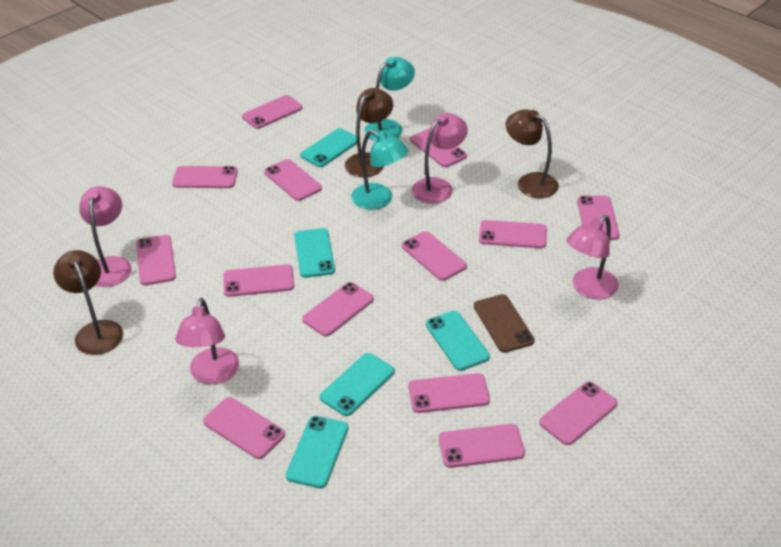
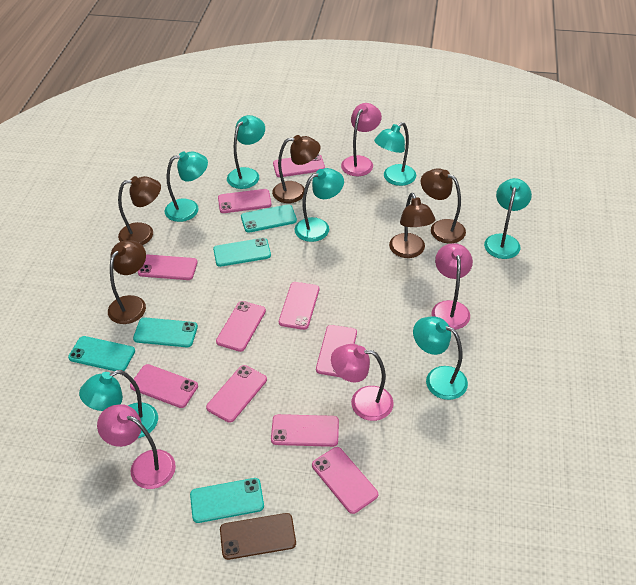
brown lamp: 3 -> 5
pink phone: 14 -> 10
turquoise lamp: 2 -> 7

